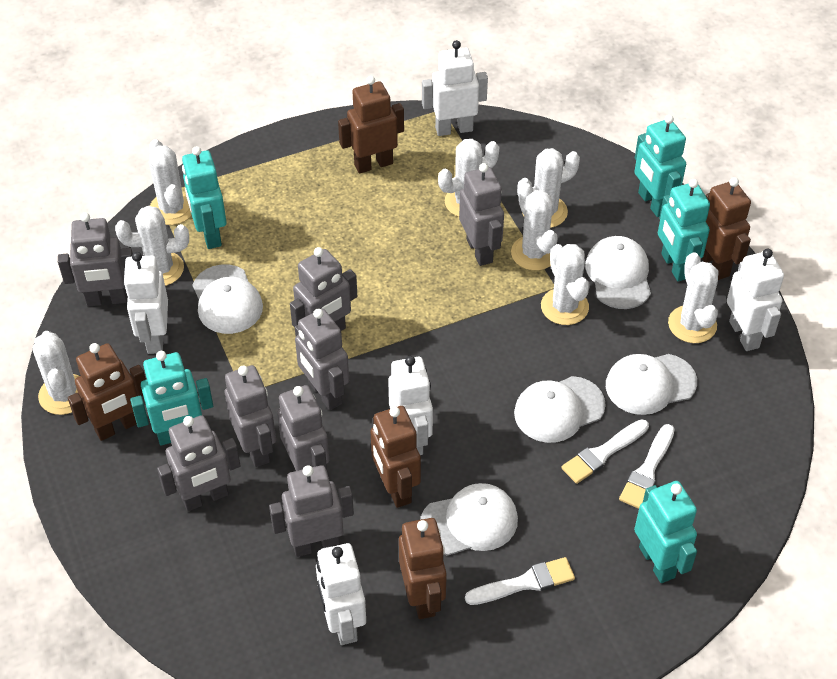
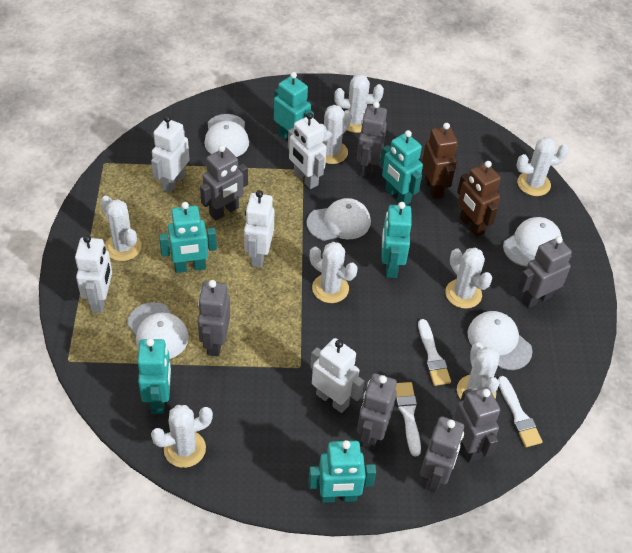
brown robot: 5 -> 2
grey robot: 8 -> 7
turquoise robot: 5 -> 6

